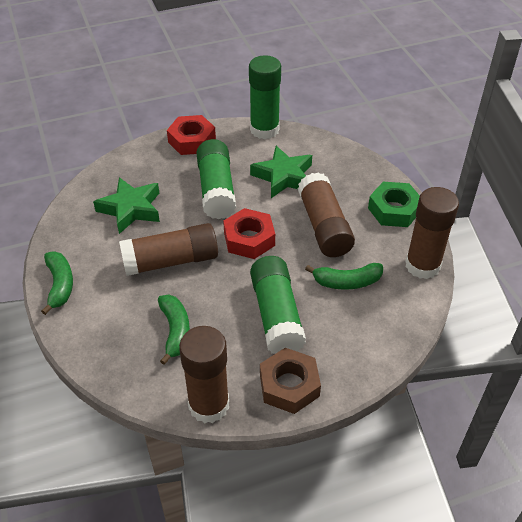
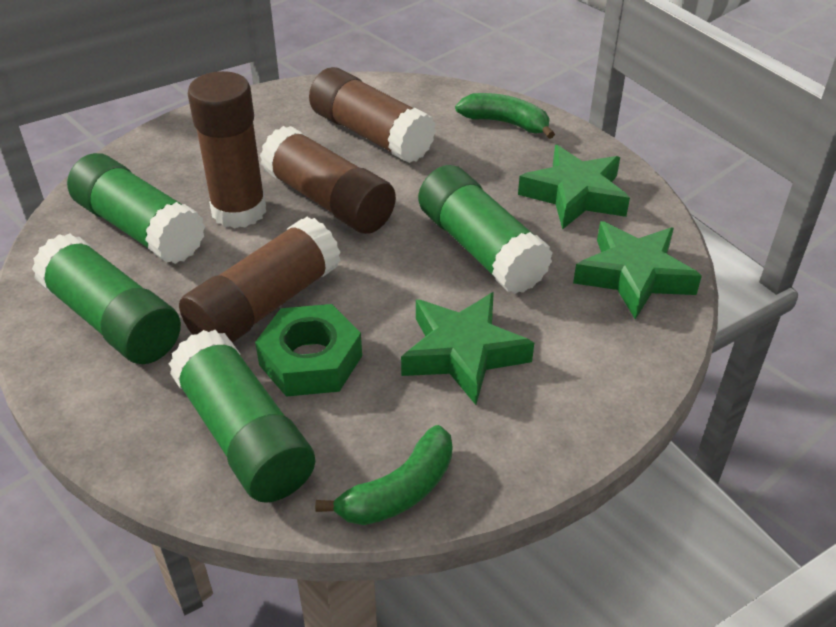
brown nut: 1 -> 0
green banana: 3 -> 2
green glue stick: 3 -> 4
green star: 2 -> 3
red nut: 2 -> 0

